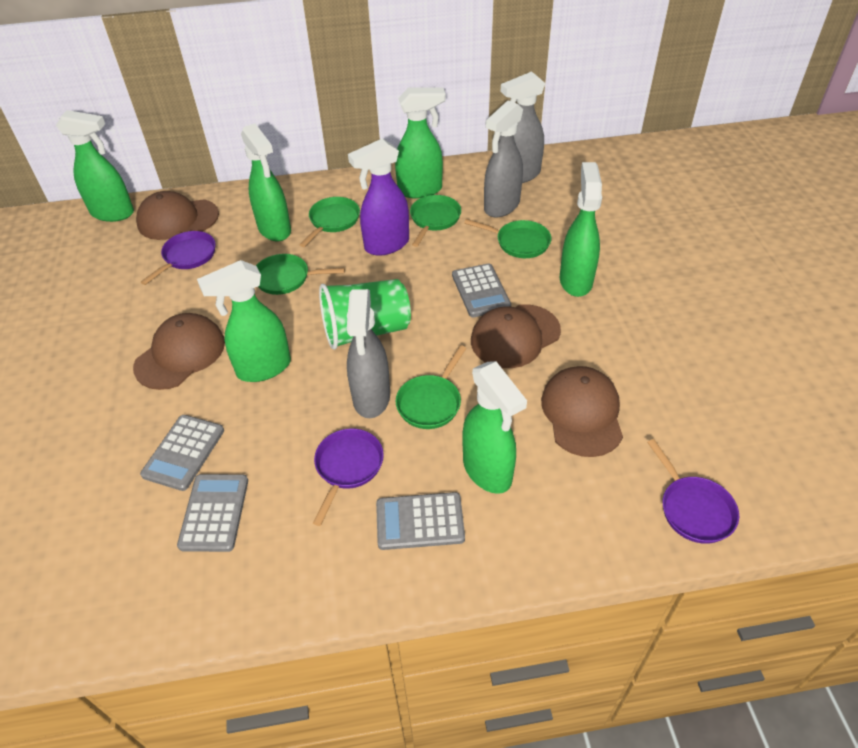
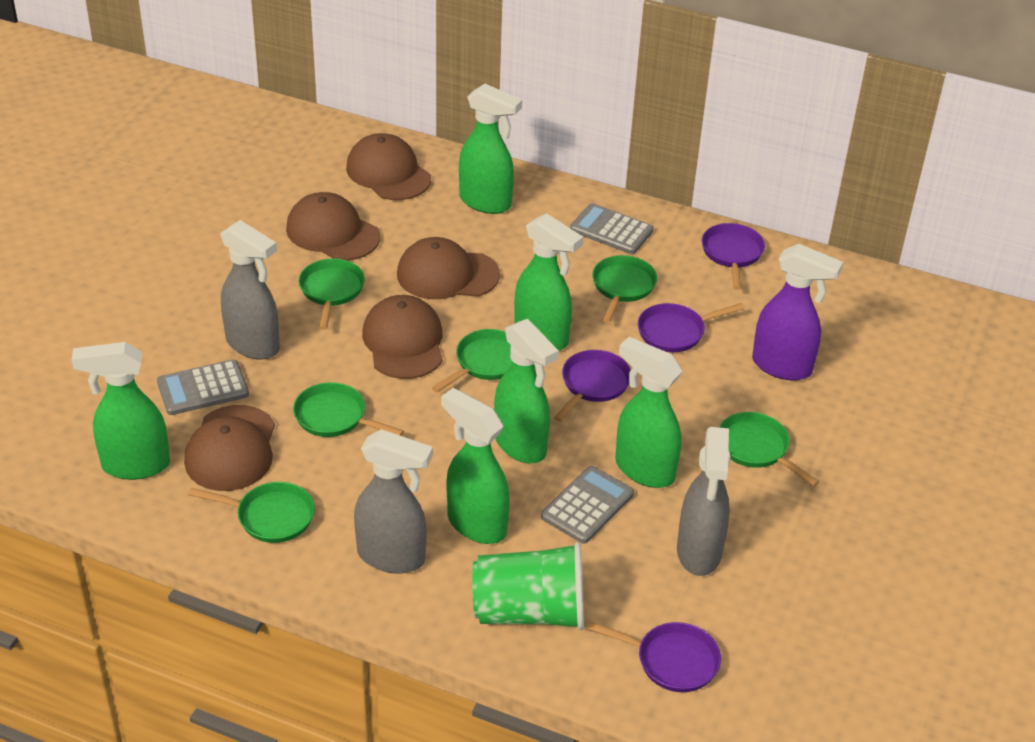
brown cap: 4 -> 5
green pan: 5 -> 6
grey calculator: 4 -> 3
purple pan: 3 -> 4

